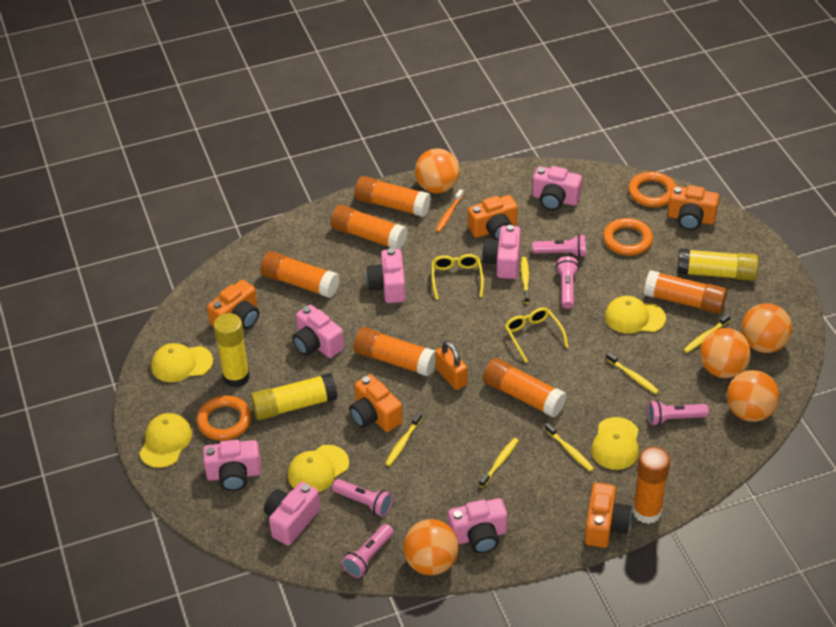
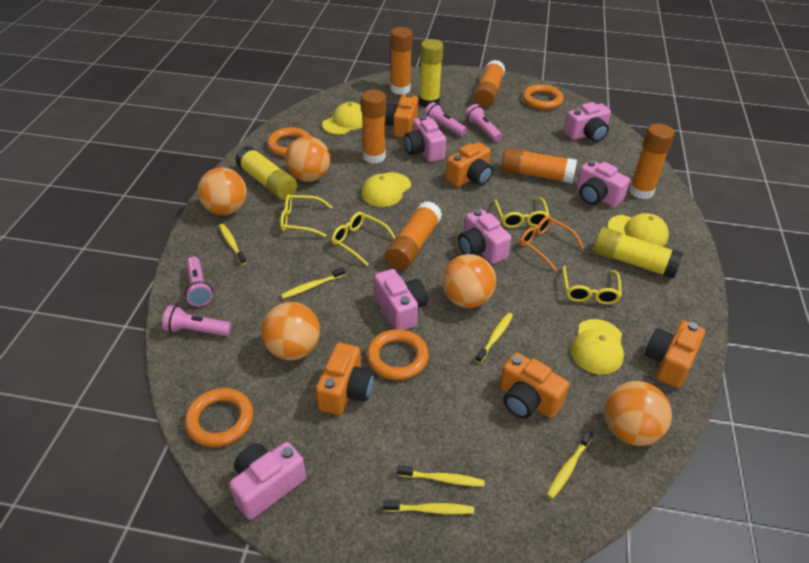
orange glasses: 0 -> 1
orange glue stick: 7 -> 6
orange padlock: 1 -> 0
orange ring: 3 -> 4
orange toothbrush: 1 -> 0
pink camera: 7 -> 6
pink flashlight: 5 -> 4
yellow cap: 5 -> 4
yellow glasses: 2 -> 4

